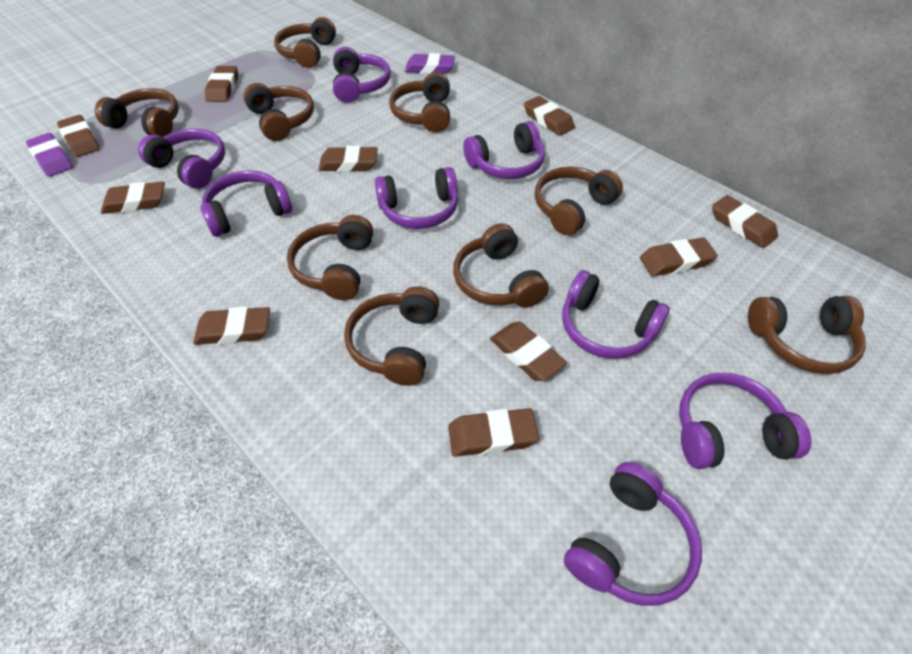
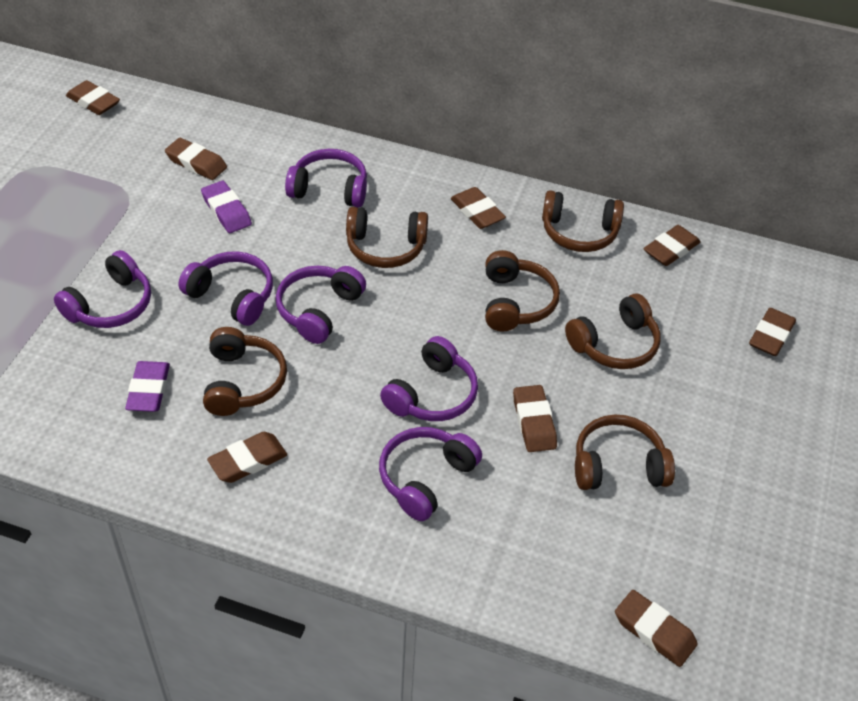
brown eraser: 10 -> 8
brown headphones: 9 -> 6
purple headphones: 8 -> 6

